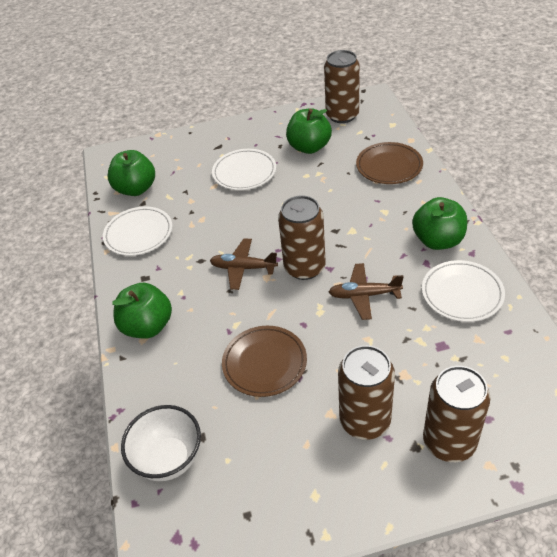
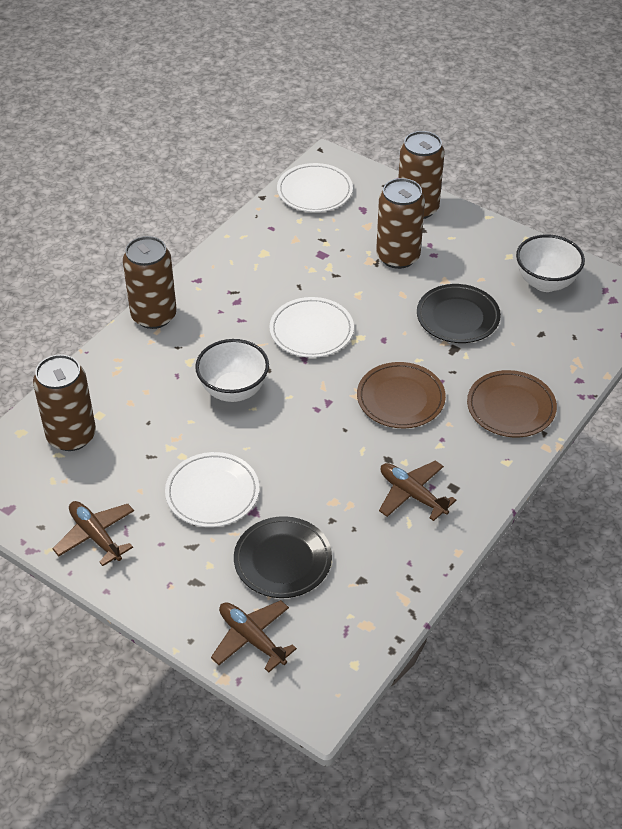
black plate: 0 -> 2
brown plane: 2 -> 3
green apple: 4 -> 0
white bowl: 1 -> 2

